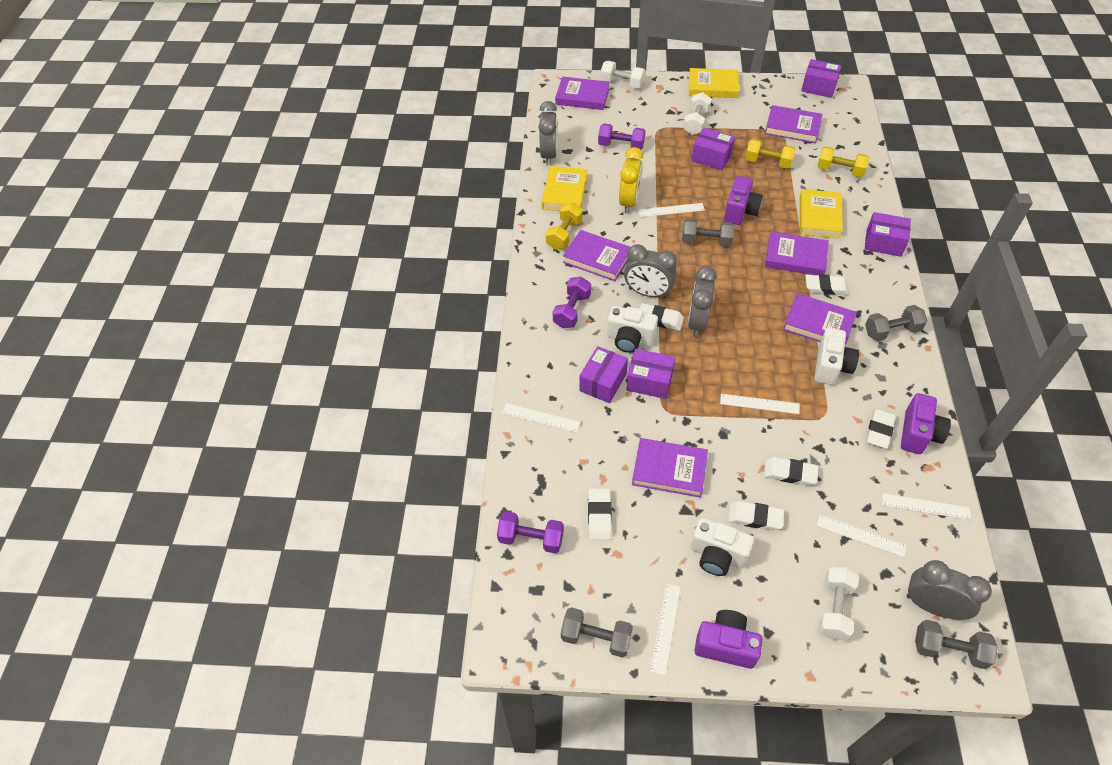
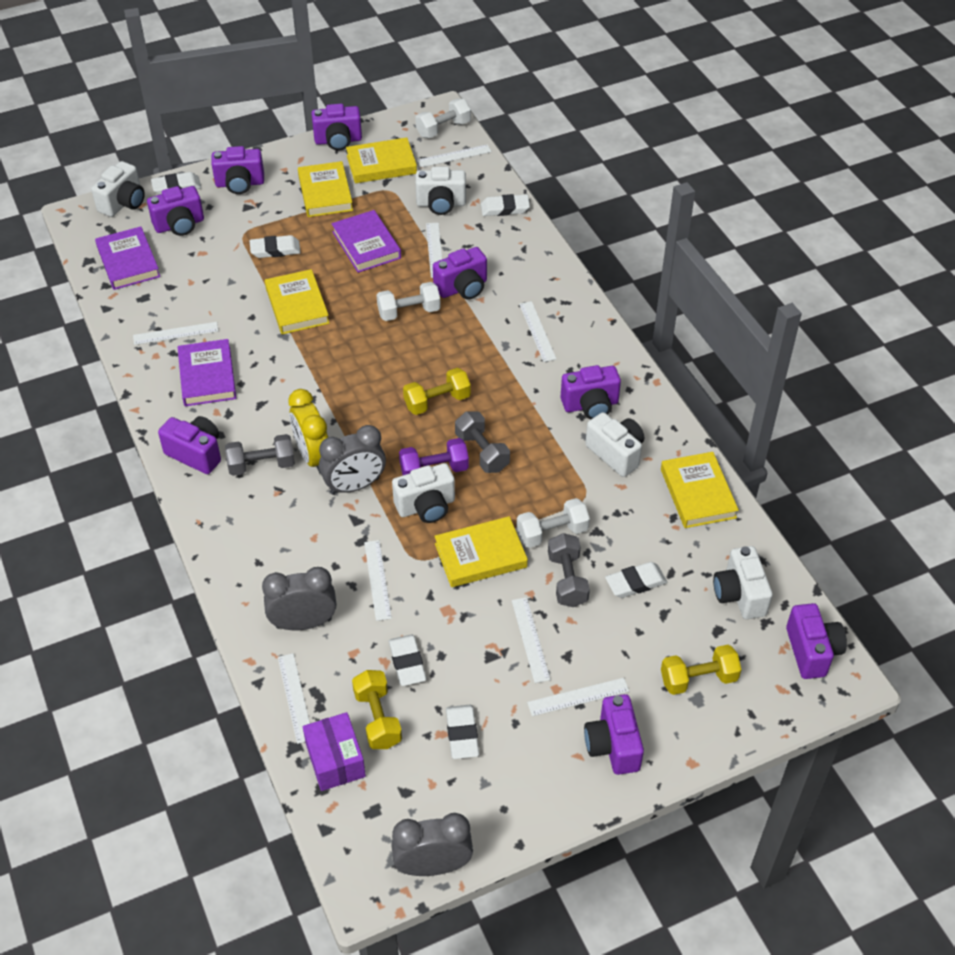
grey clock: 4 -> 3
grey dumbbell: 4 -> 3
purple book: 6 -> 3
purple box: 5 -> 1
purple camera: 3 -> 8
purple dumbbell: 3 -> 1
white camera: 3 -> 5
white ruler: 6 -> 8
yellow book: 3 -> 5

